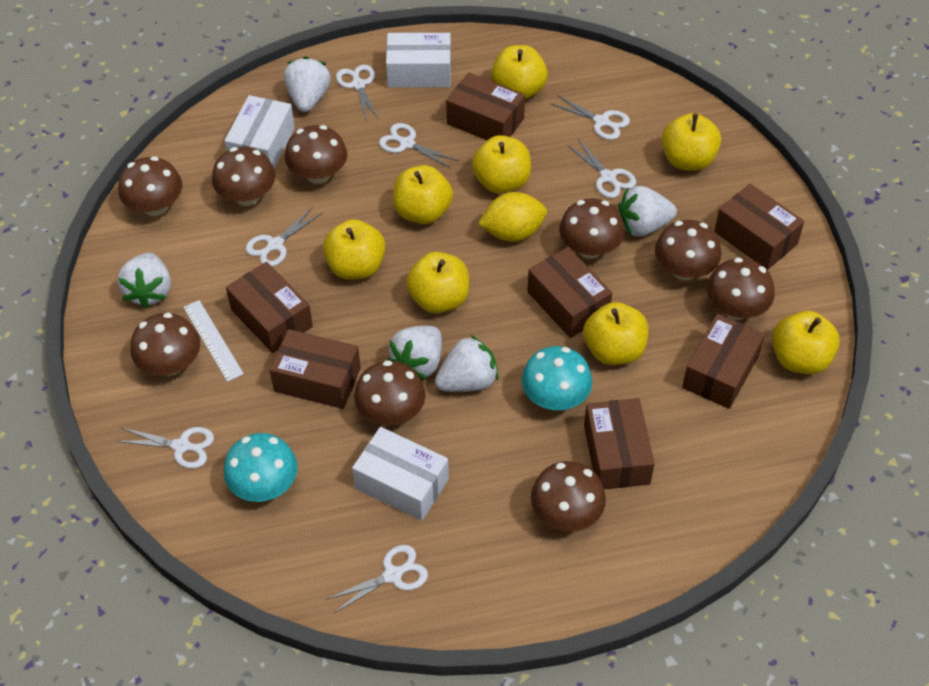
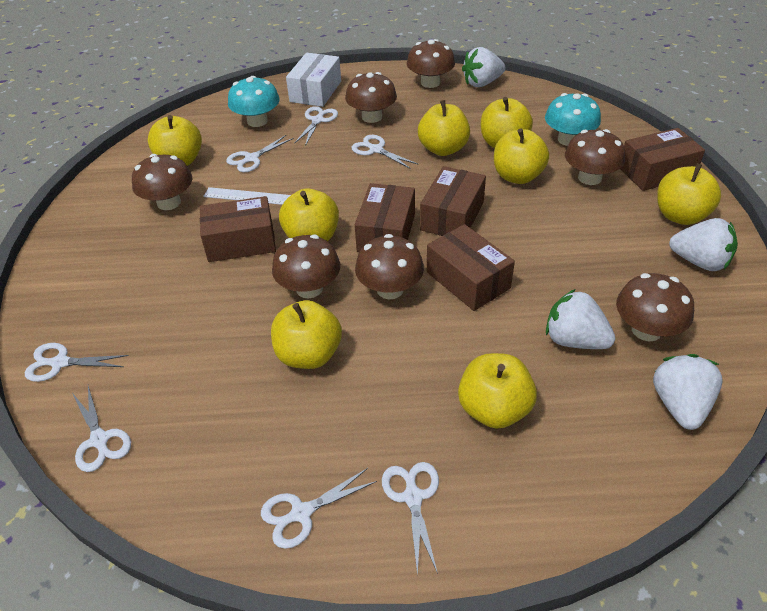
brown box: 7 -> 5
brown mushroom: 9 -> 7
white box: 3 -> 1
white strawberry: 5 -> 4
yellow lemon: 1 -> 0

